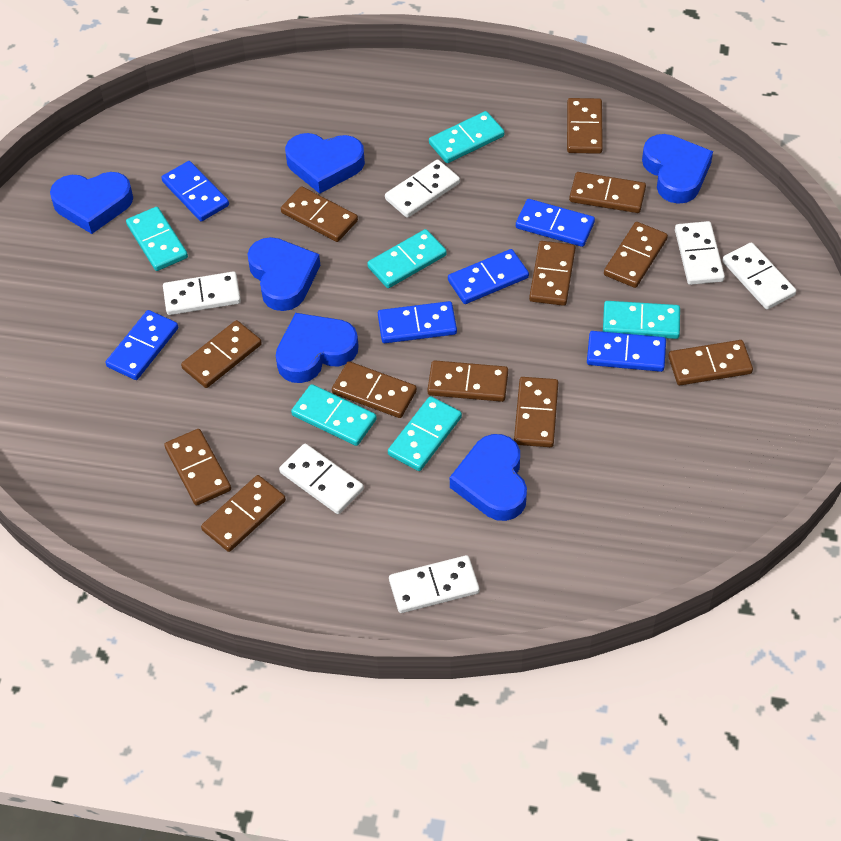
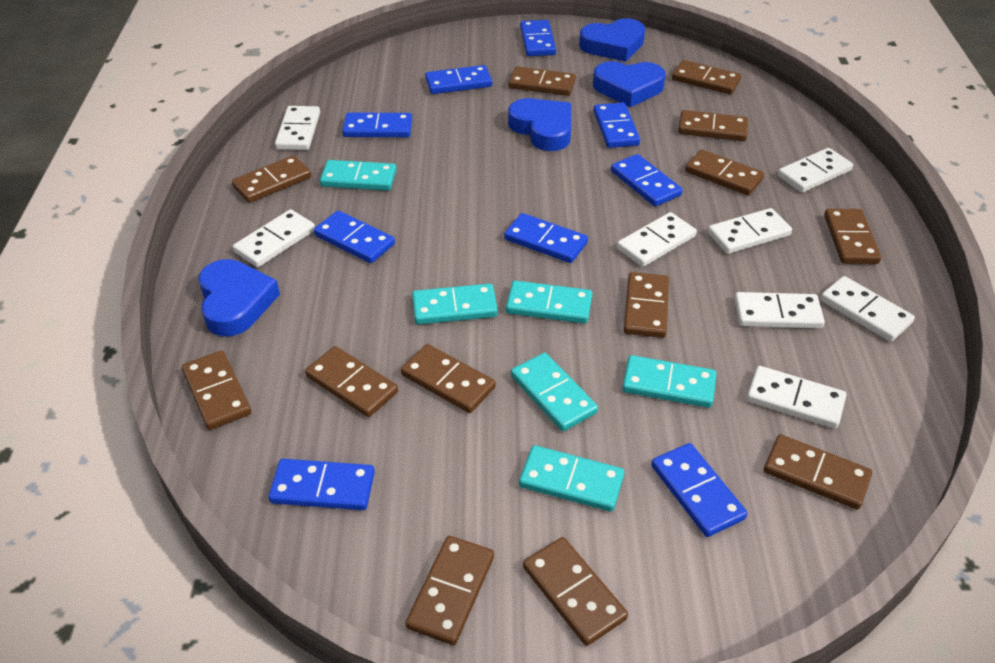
blue domino: 6 -> 9
blue heart: 6 -> 4
brown domino: 12 -> 13
white domino: 6 -> 8

